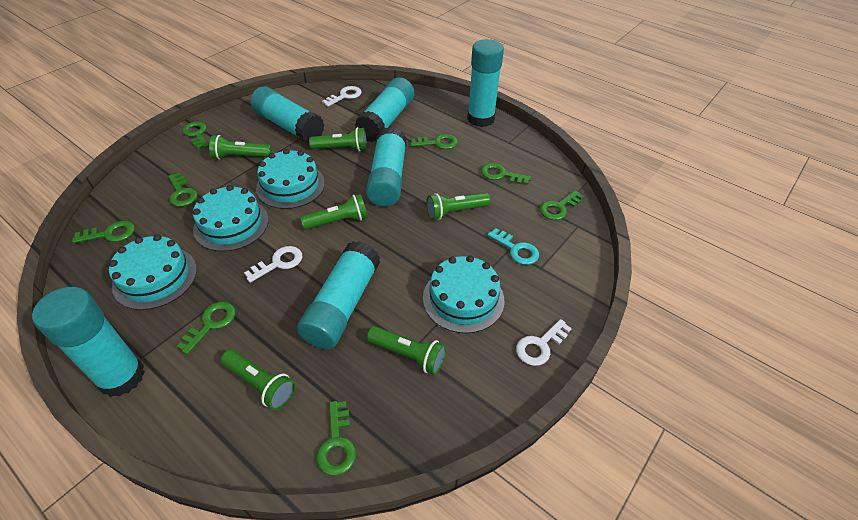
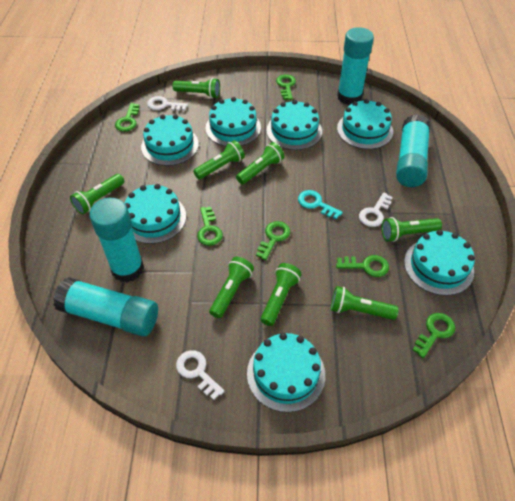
green flashlight: 6 -> 8
green key: 8 -> 6
turquoise cake: 4 -> 7
turquoise glue stick: 6 -> 4

